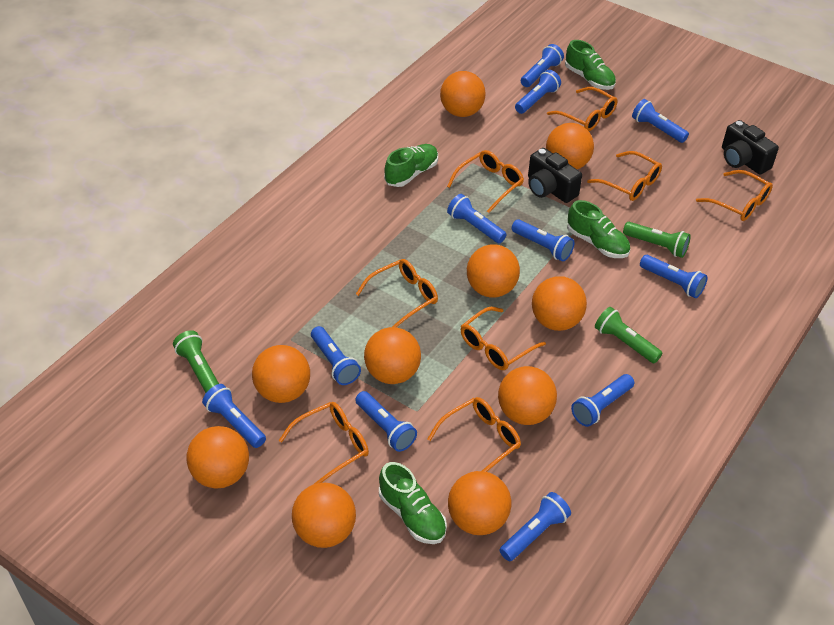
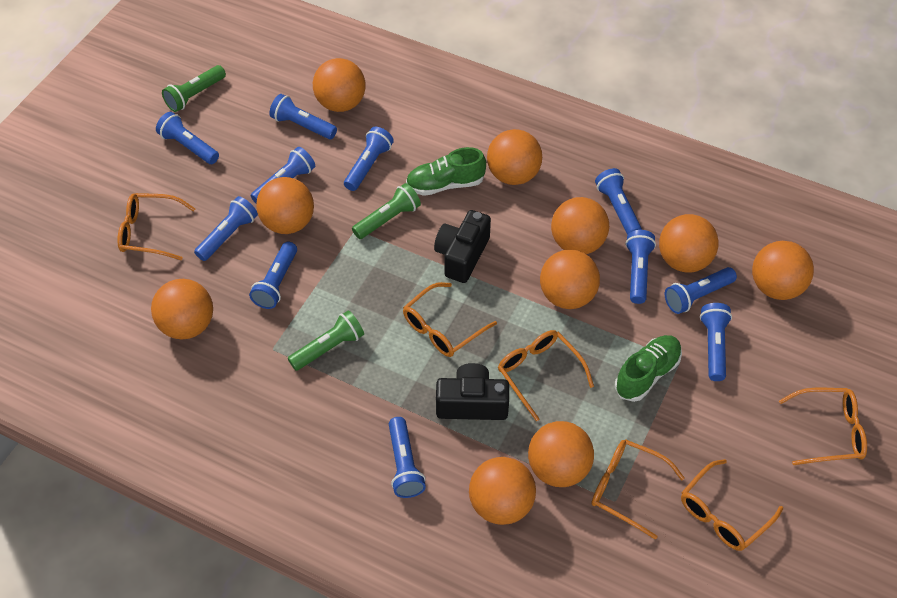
green shoe: 4 -> 2
orange glasses: 8 -> 6

